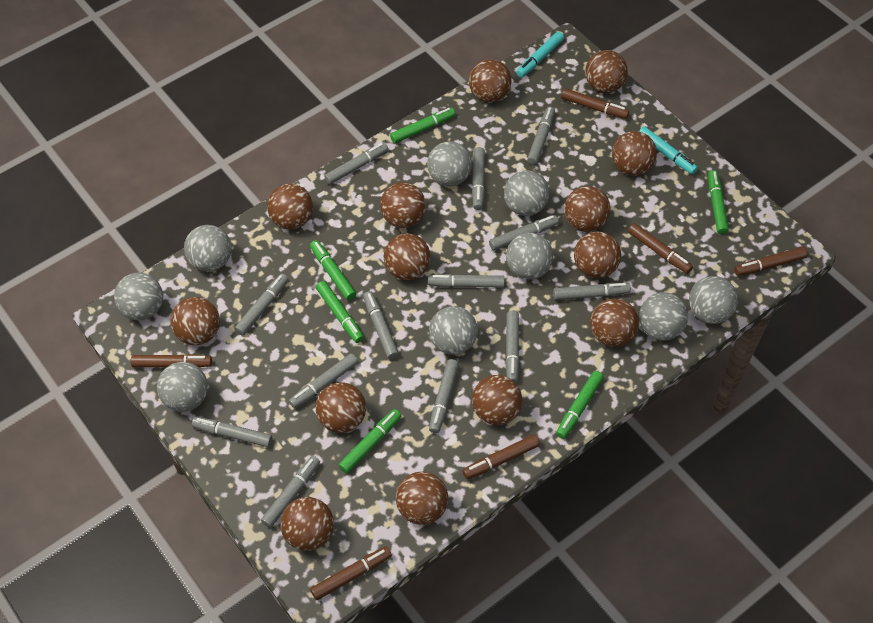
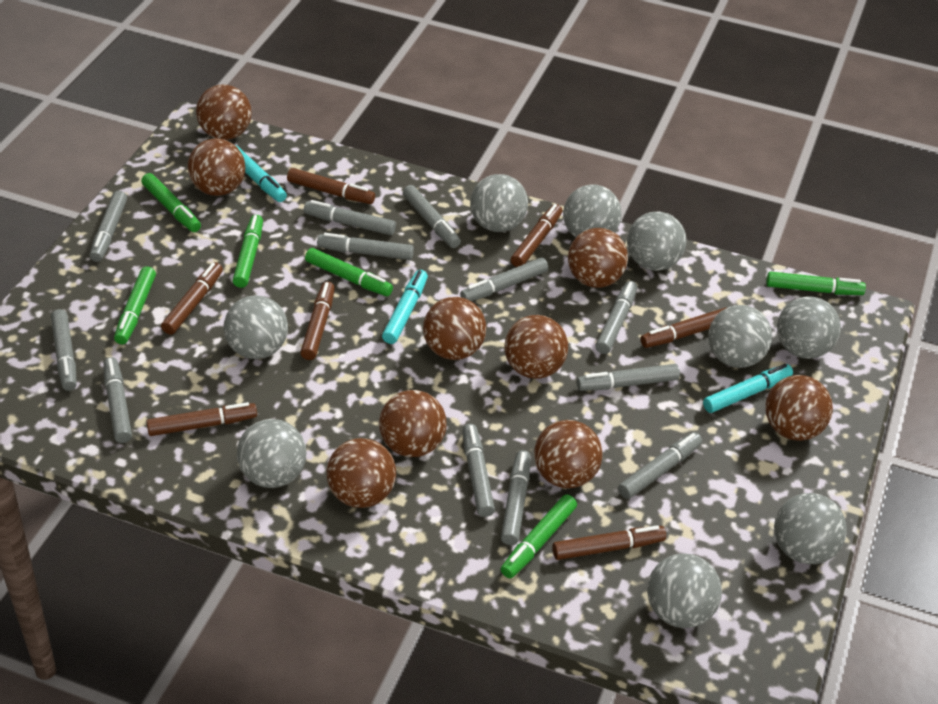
brown ball: 14 -> 9
brown marker: 6 -> 7
grey marker: 13 -> 12
turquoise marker: 2 -> 3

